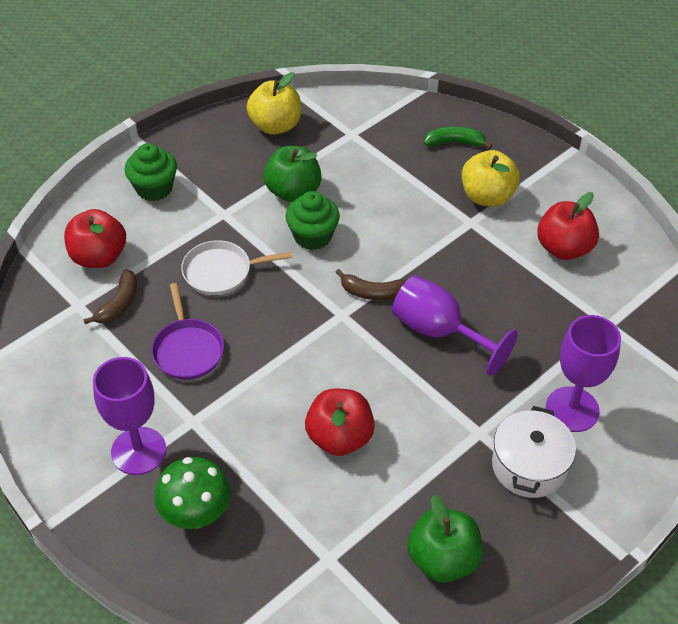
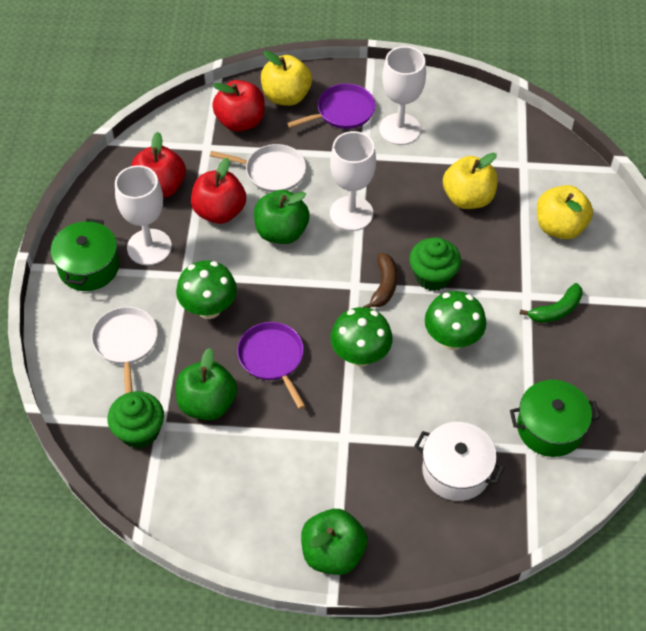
brown banana: 2 -> 1
green apple: 2 -> 3
green mushroom: 1 -> 3
green pot: 0 -> 2
purple goblet: 3 -> 0
purple pan: 1 -> 2
white goblet: 0 -> 3
white pan: 1 -> 2
yellow apple: 2 -> 3

